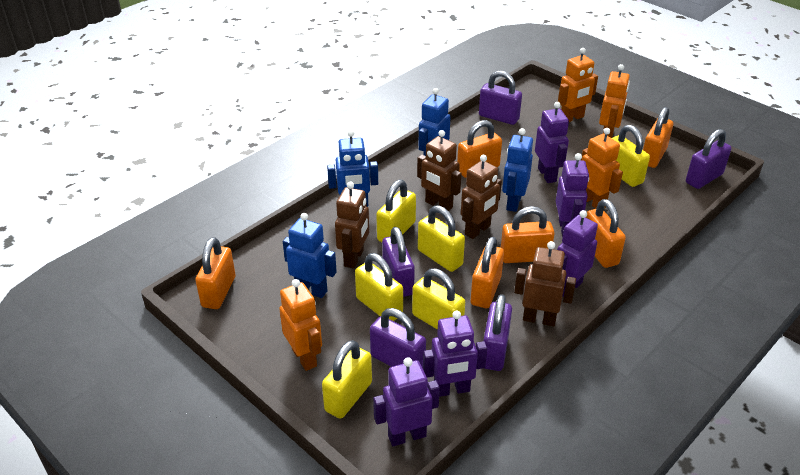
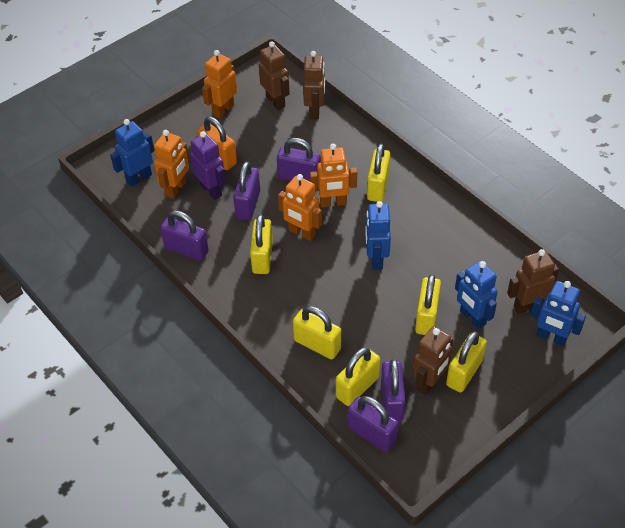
orange padlock: 6 -> 1
purple robot: 5 -> 1

